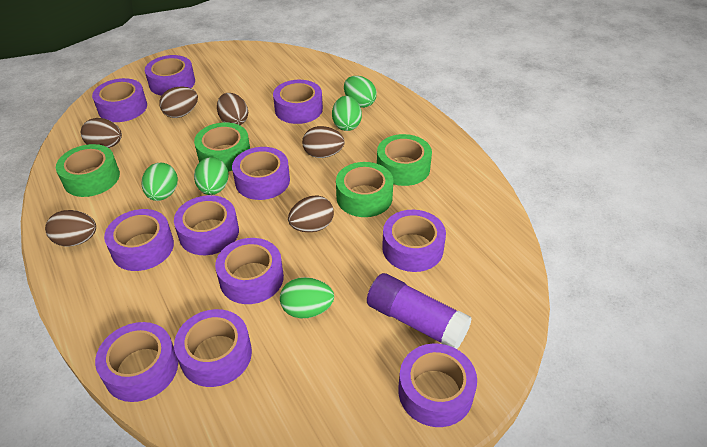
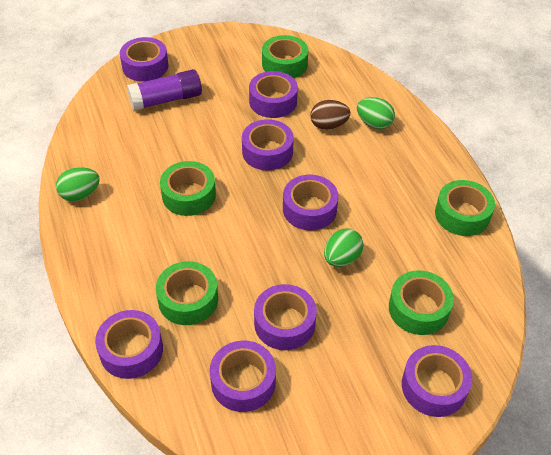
brown egg: 6 -> 1
green egg: 5 -> 3
green tape: 4 -> 5
purple tape: 11 -> 8

